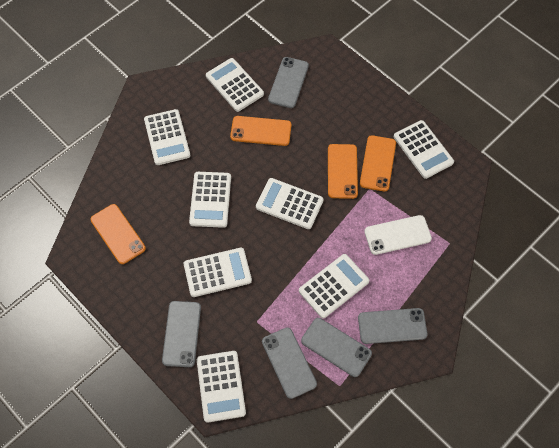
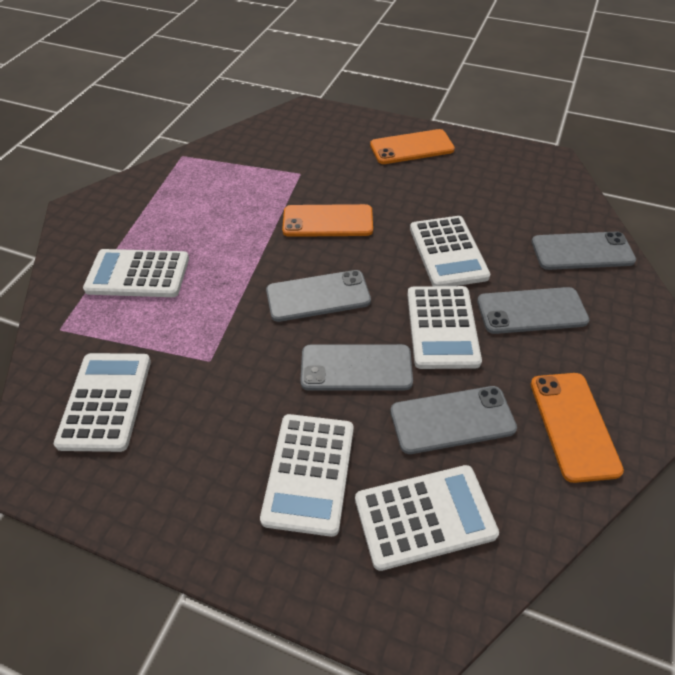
orange phone: 4 -> 3
white calculator: 8 -> 6
white phone: 1 -> 0

